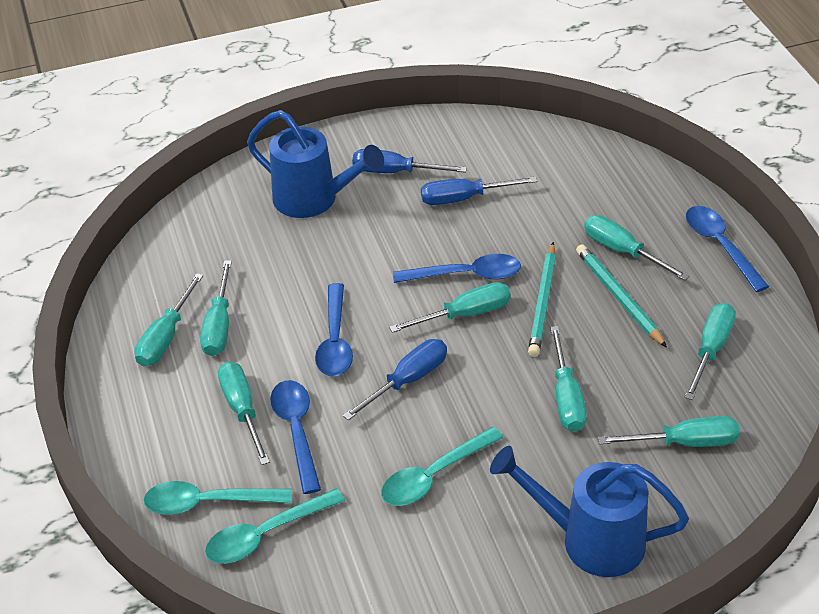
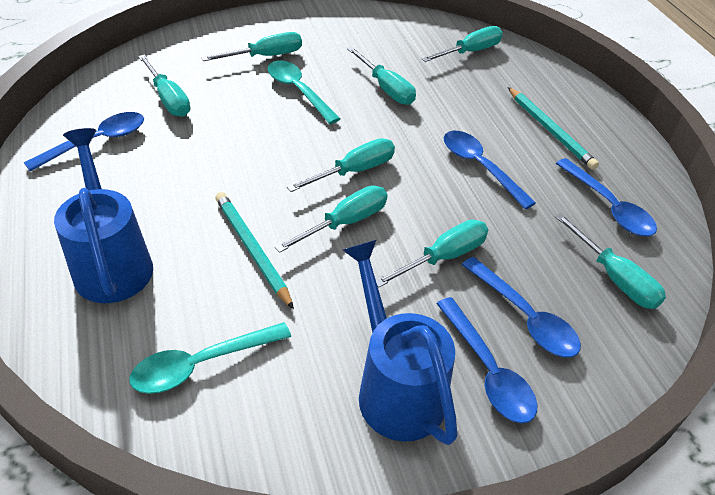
blue screwdriver: 3 -> 0
blue spoon: 4 -> 5
turquoise spoon: 3 -> 2

